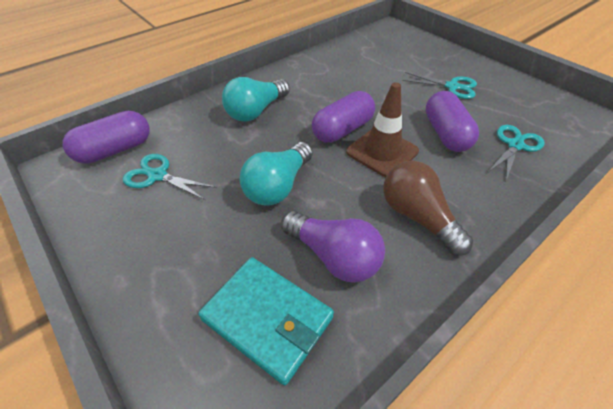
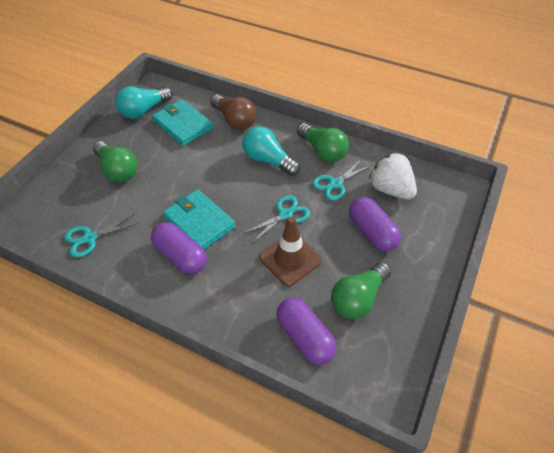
green light bulb: 0 -> 3
purple light bulb: 1 -> 0
turquoise wallet: 1 -> 2
white strawberry: 0 -> 1

